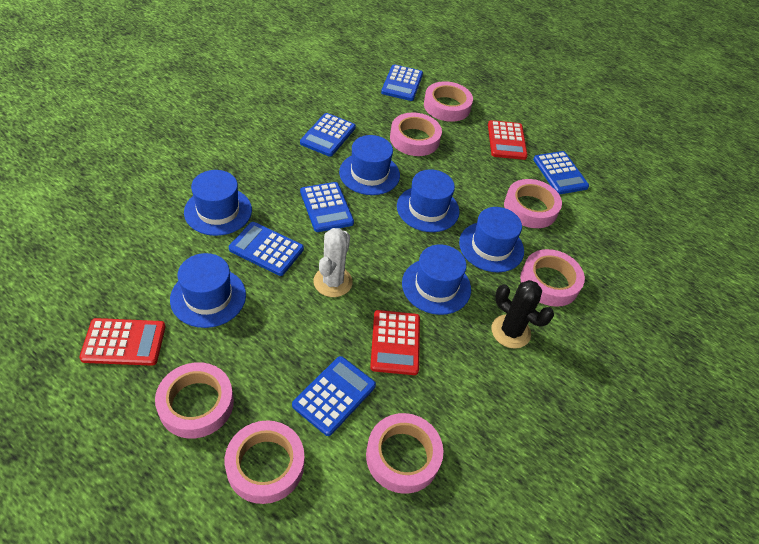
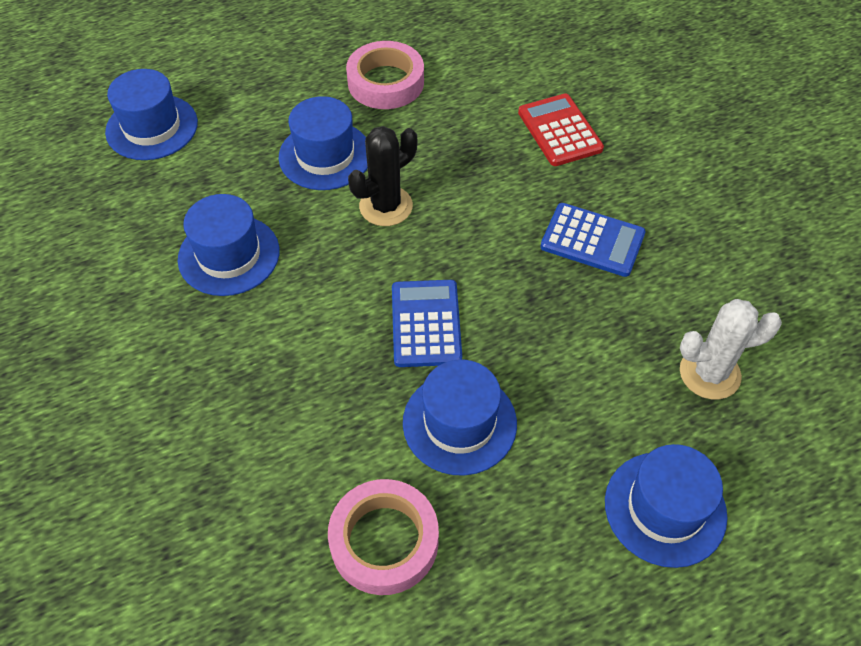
blue calculator: 6 -> 2
blue hat: 6 -> 5
pink tape: 7 -> 2
red calculator: 3 -> 1

